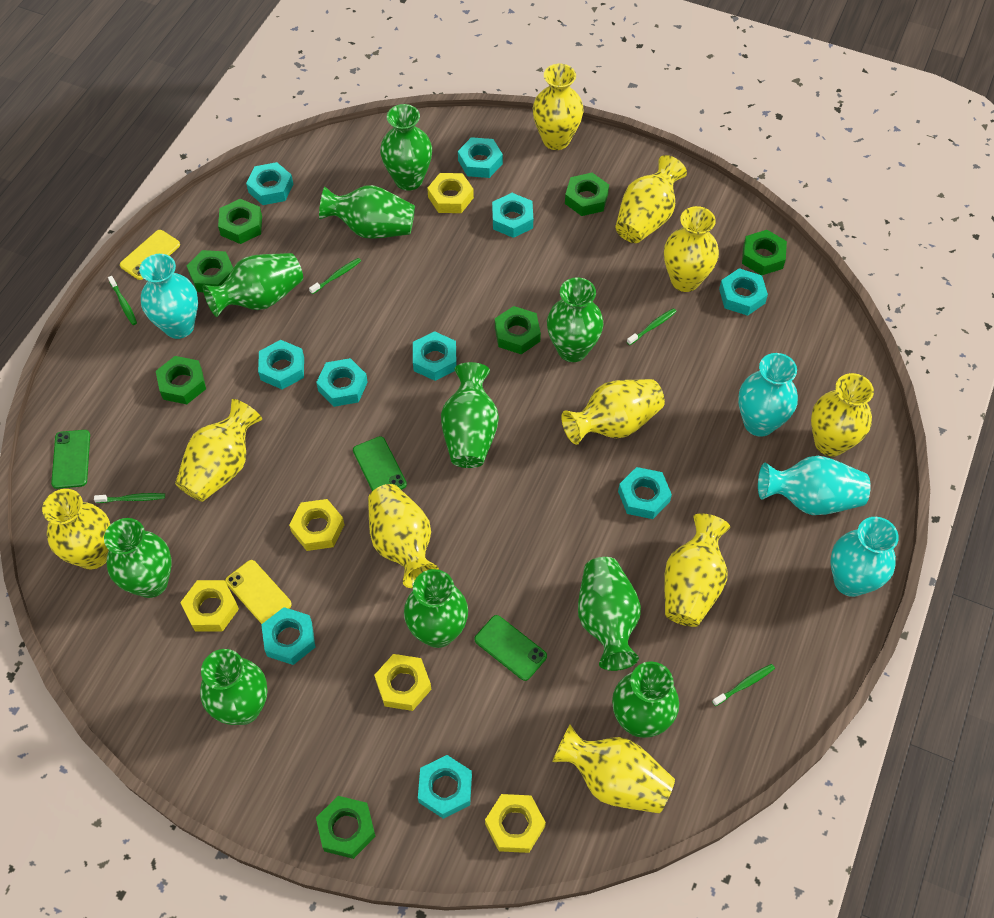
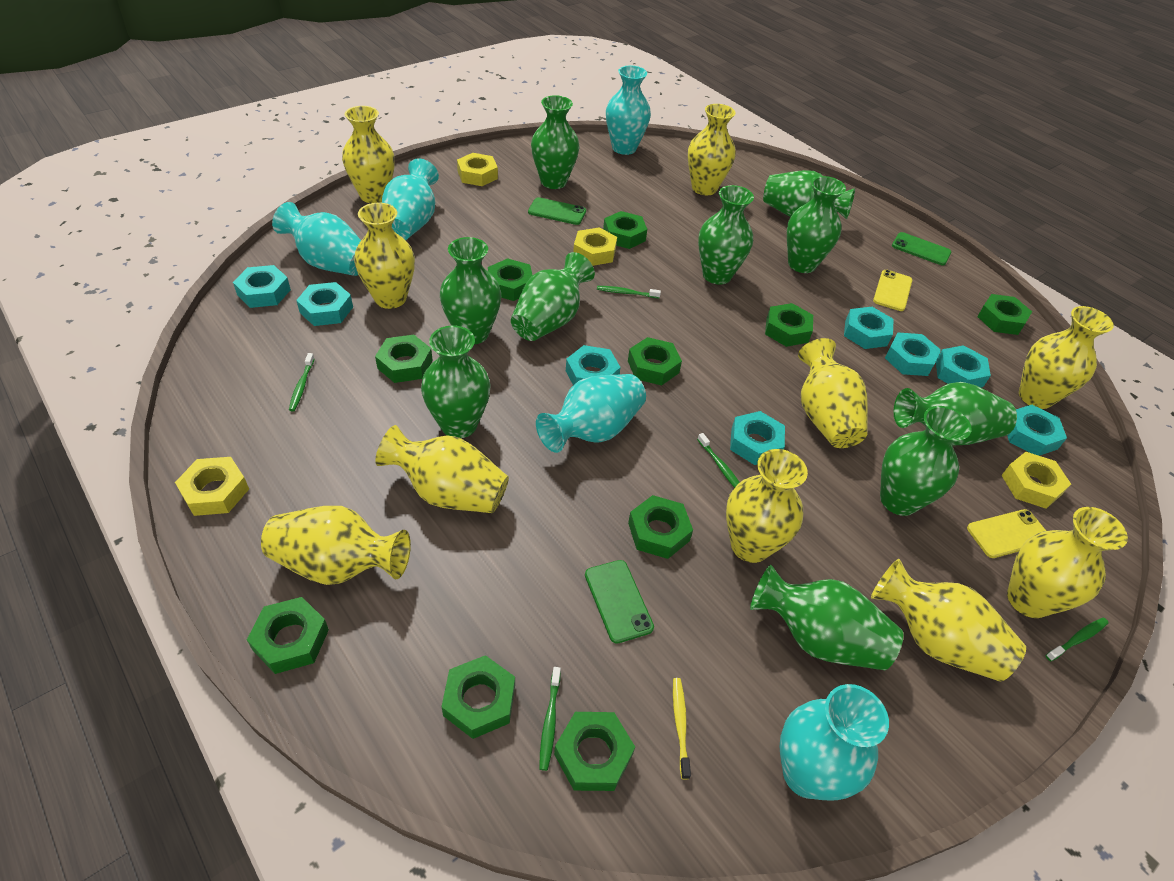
green nut: 7 -> 10
turquoise nut: 10 -> 8
turquoise vase: 4 -> 5
yellow nut: 5 -> 4
yellow toothbrush: 0 -> 1

